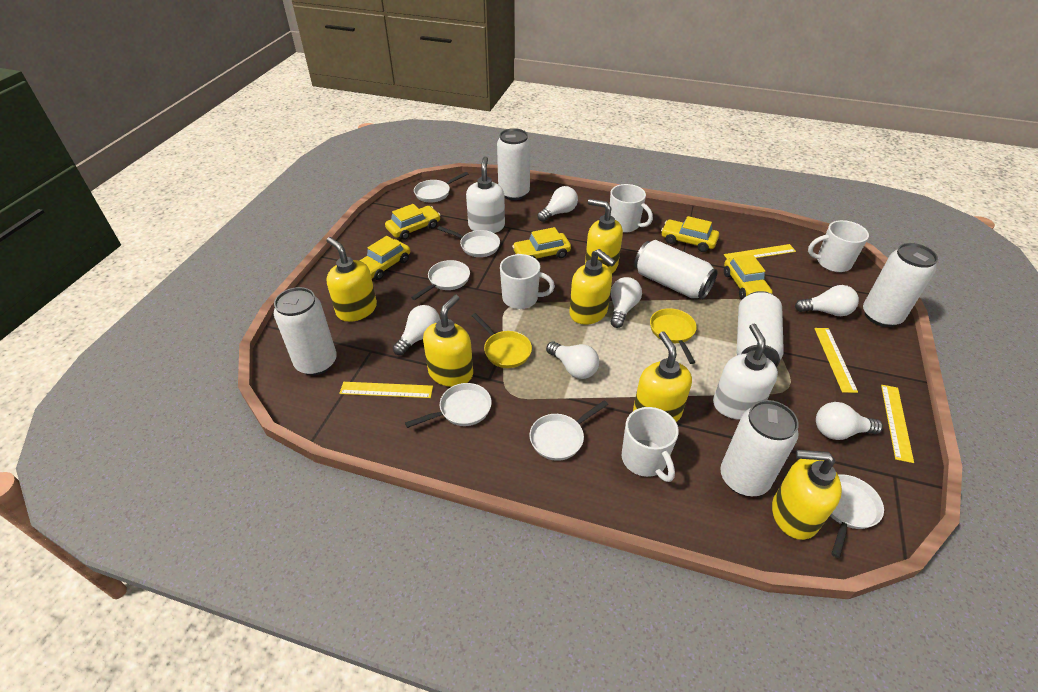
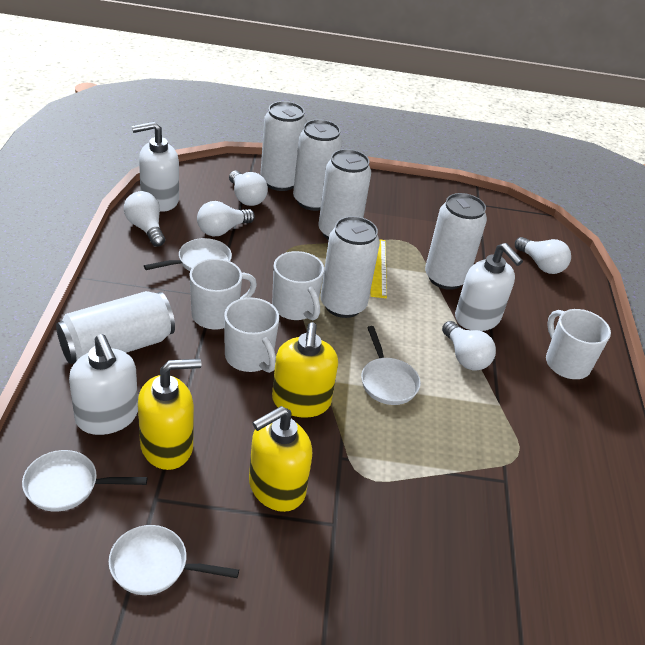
white light bulb: 6 -> 5
white pan: 6 -> 4
white soap dispenser: 2 -> 3
yellow car: 5 -> 0
yellow pan: 2 -> 0
yellow ruler: 4 -> 1
yellow soap dispenser: 6 -> 3

